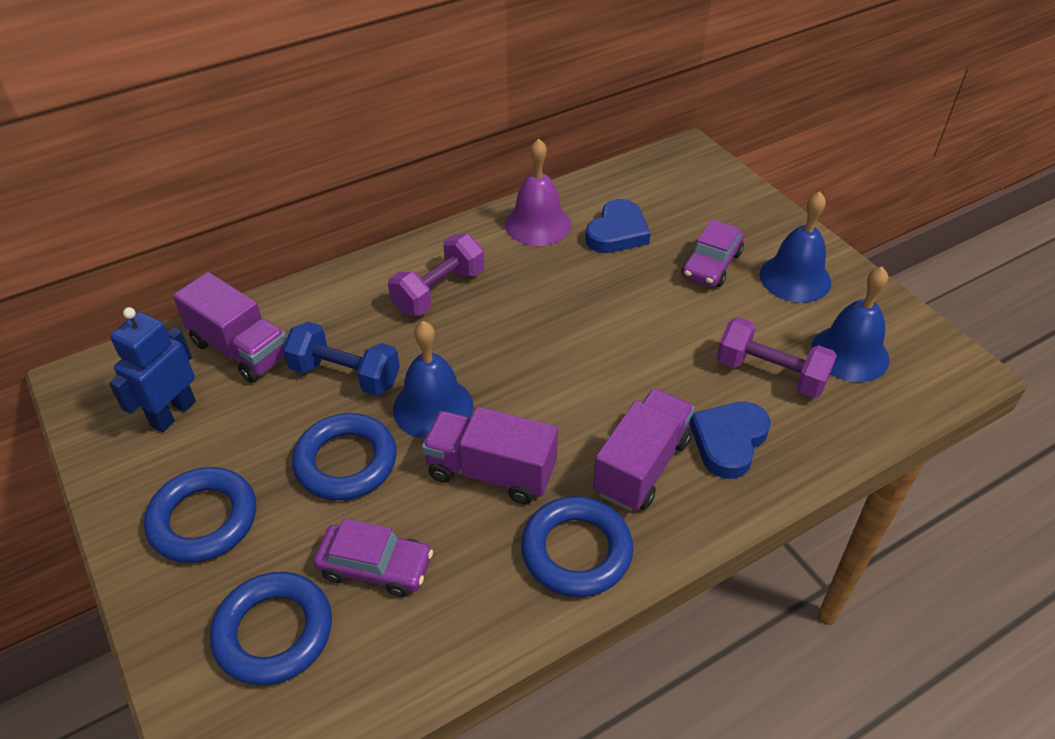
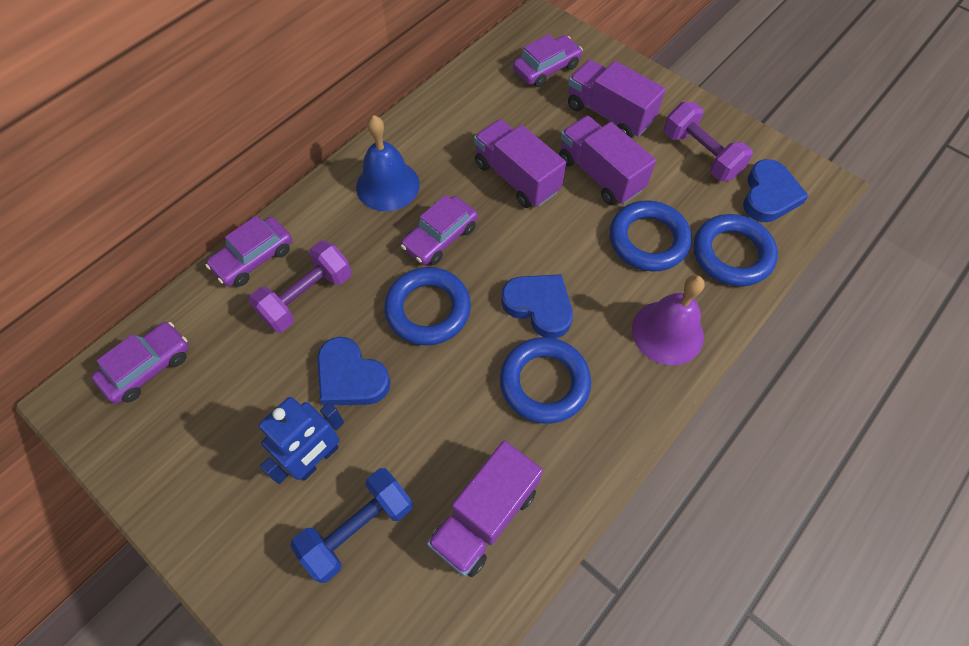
blue bell: 3 -> 1
blue heart: 2 -> 3
purple car: 2 -> 4
purple truck: 3 -> 4

